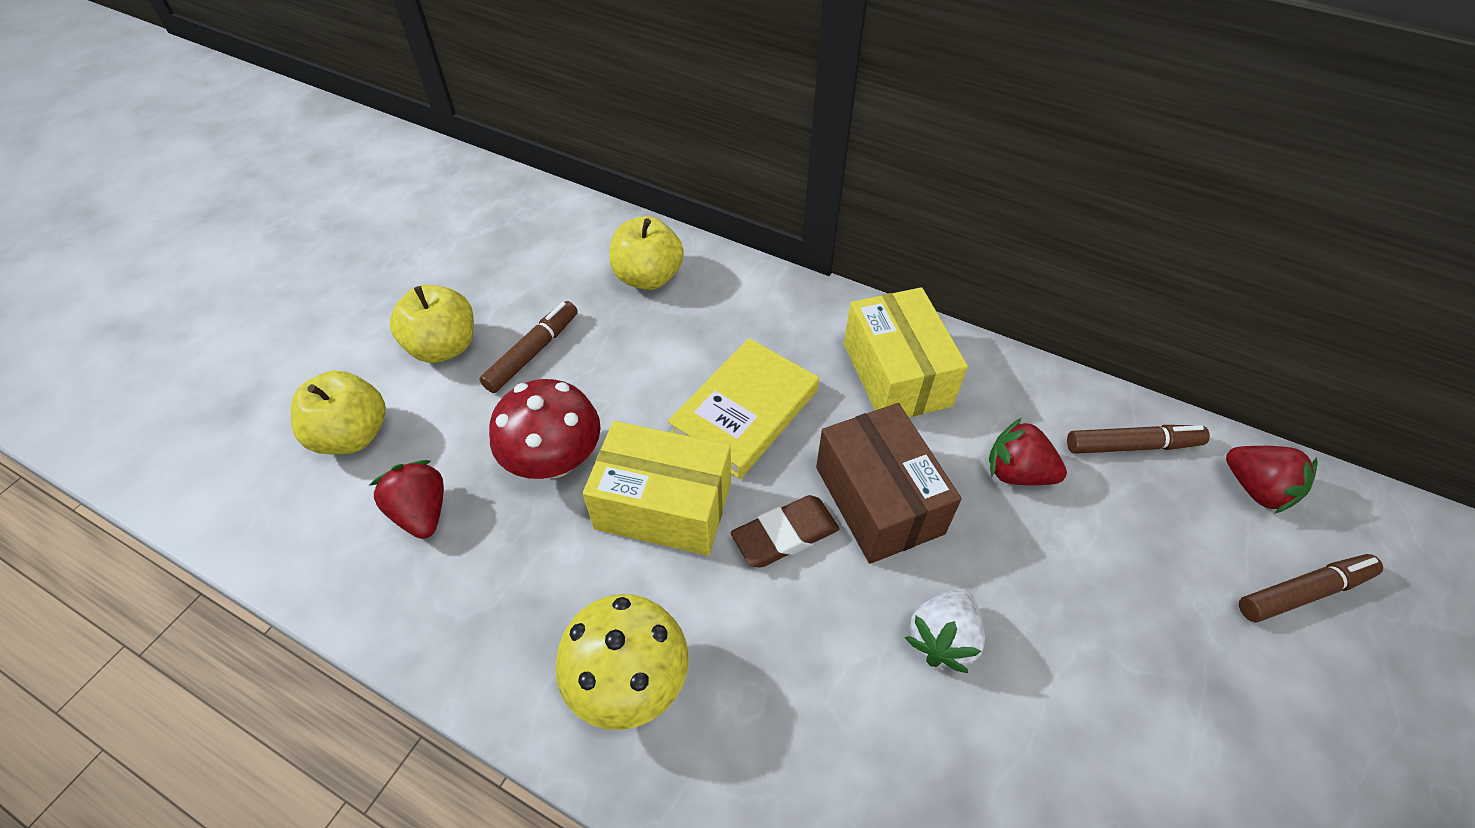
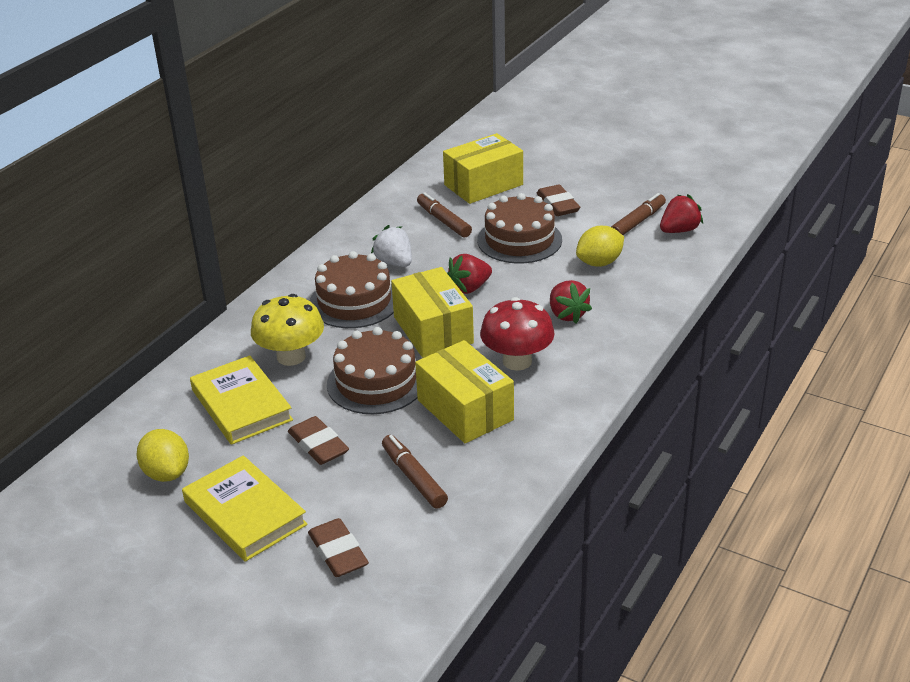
brown box: 1 -> 0
brown cake: 0 -> 3
brown eraser: 1 -> 3
yellow apple: 3 -> 0
yellow book: 1 -> 2
yellow box: 2 -> 3
yellow lemon: 0 -> 2

